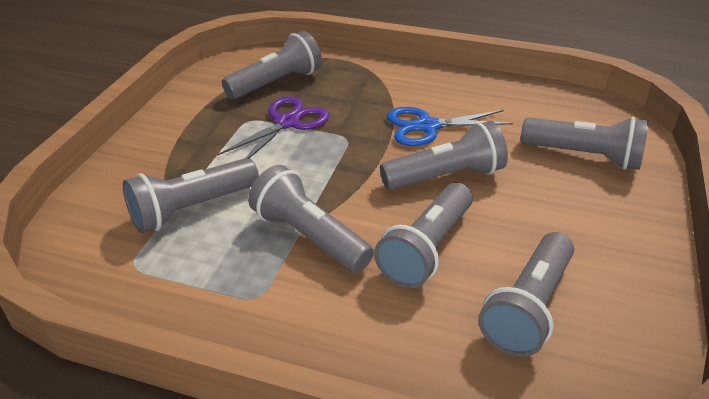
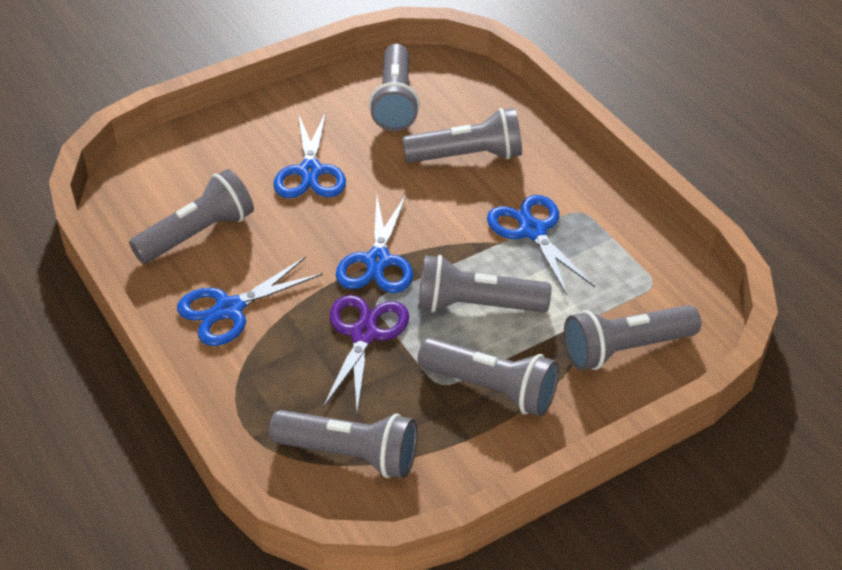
blue scissors: 1 -> 4

